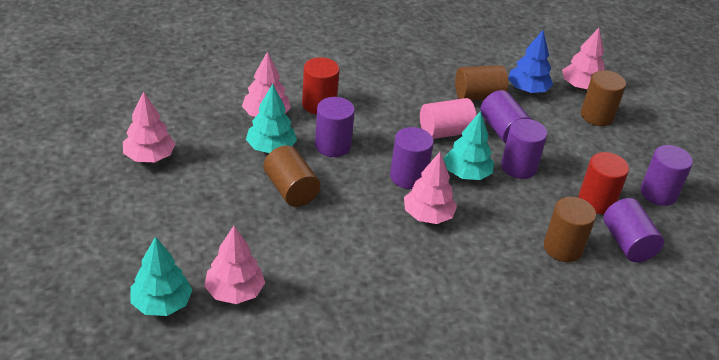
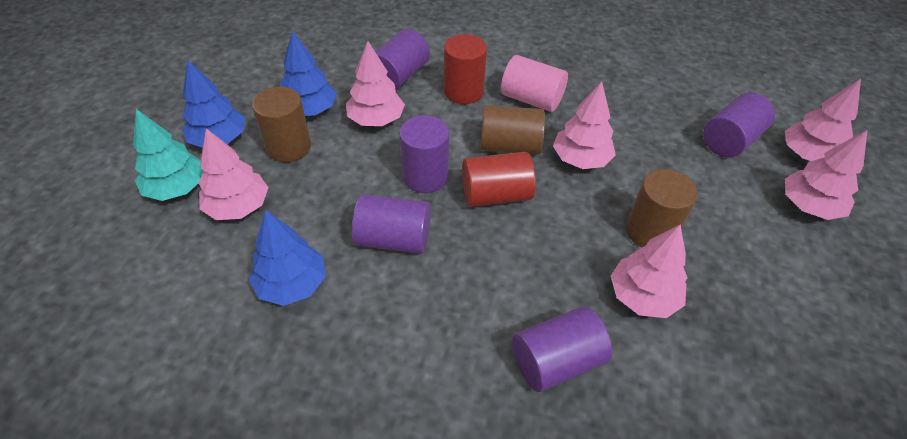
blue tree: 1 -> 3
brown cylinder: 4 -> 3
pink tree: 5 -> 6
purple cylinder: 6 -> 5
turquoise tree: 3 -> 1

